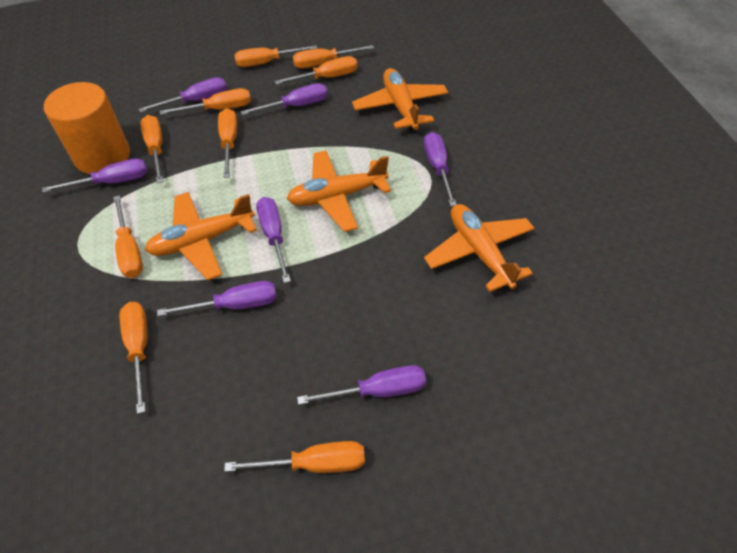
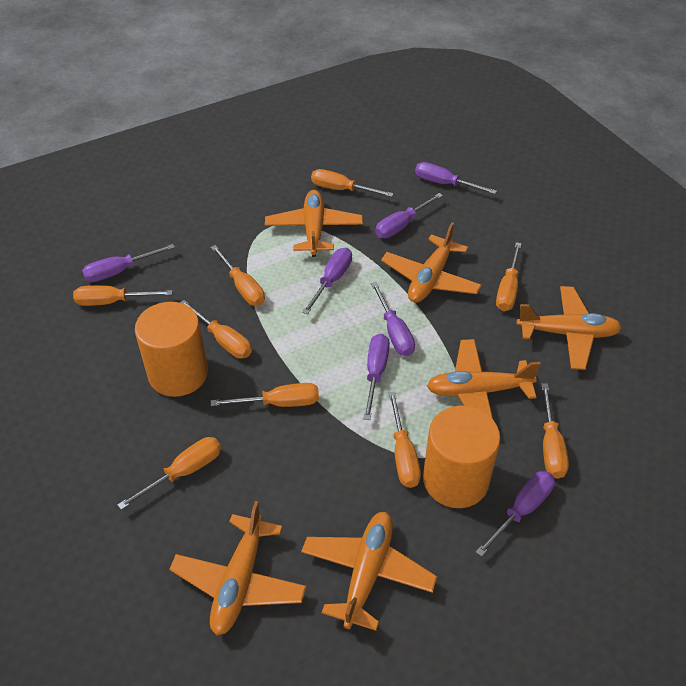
orange cylinder: 1 -> 2
orange plane: 4 -> 6

